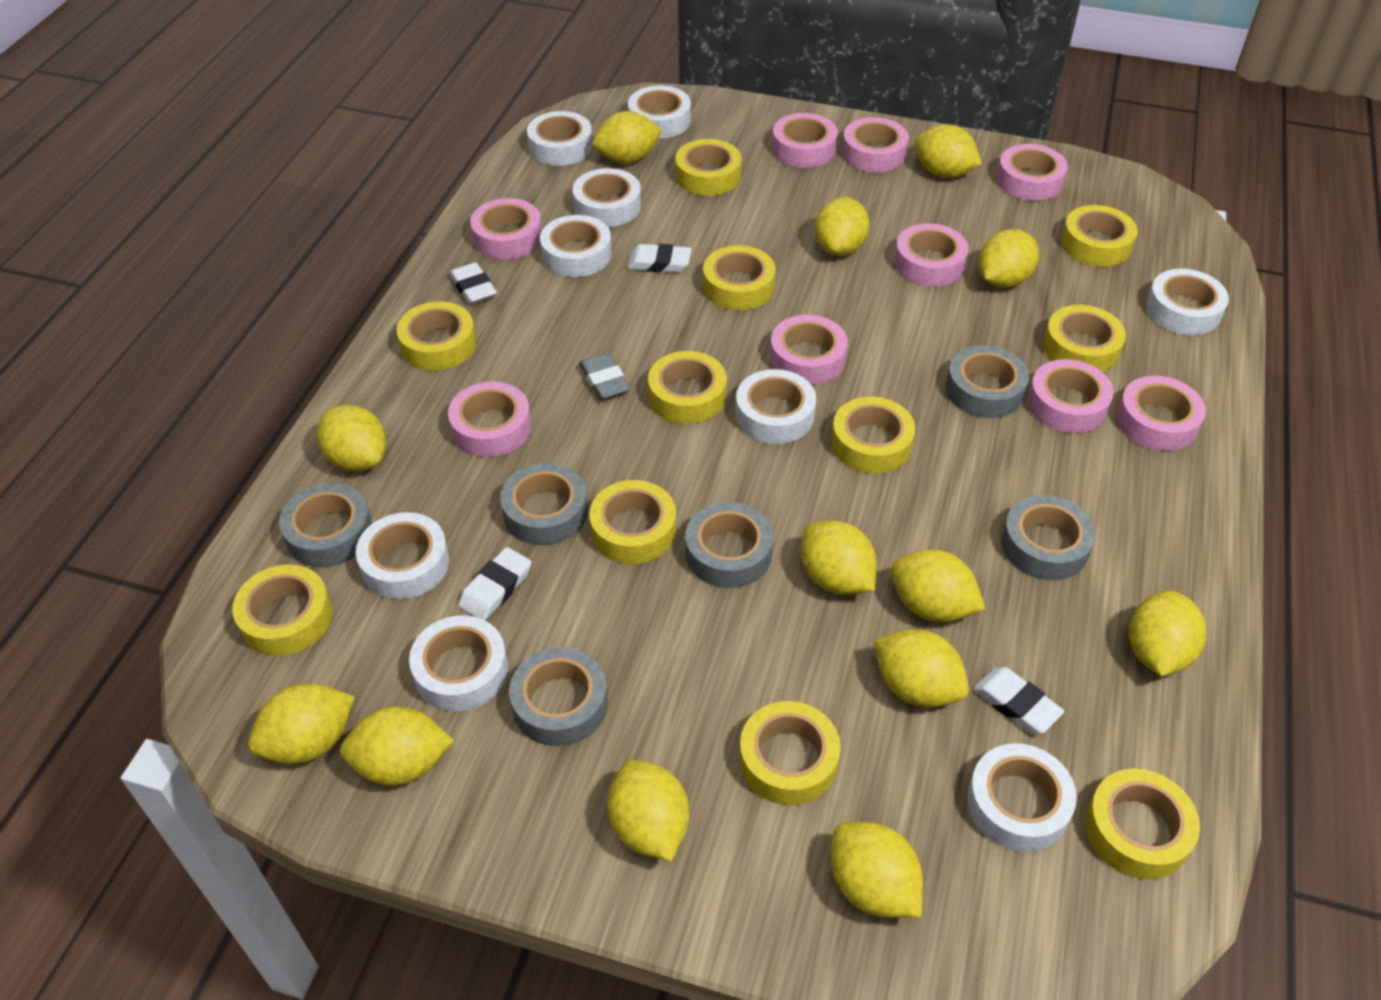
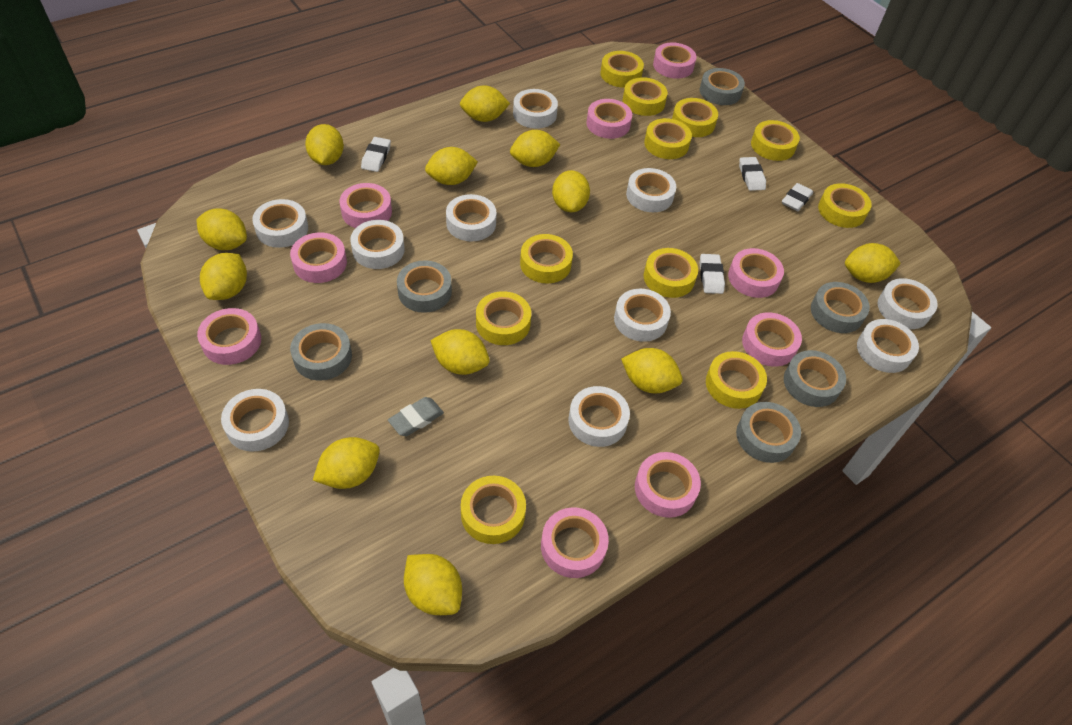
white tape: 9 -> 10
yellow lemon: 13 -> 12

